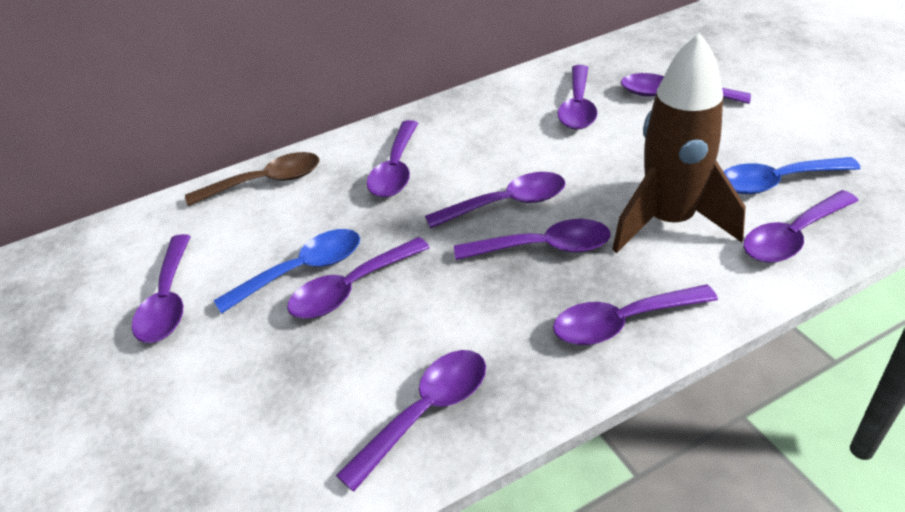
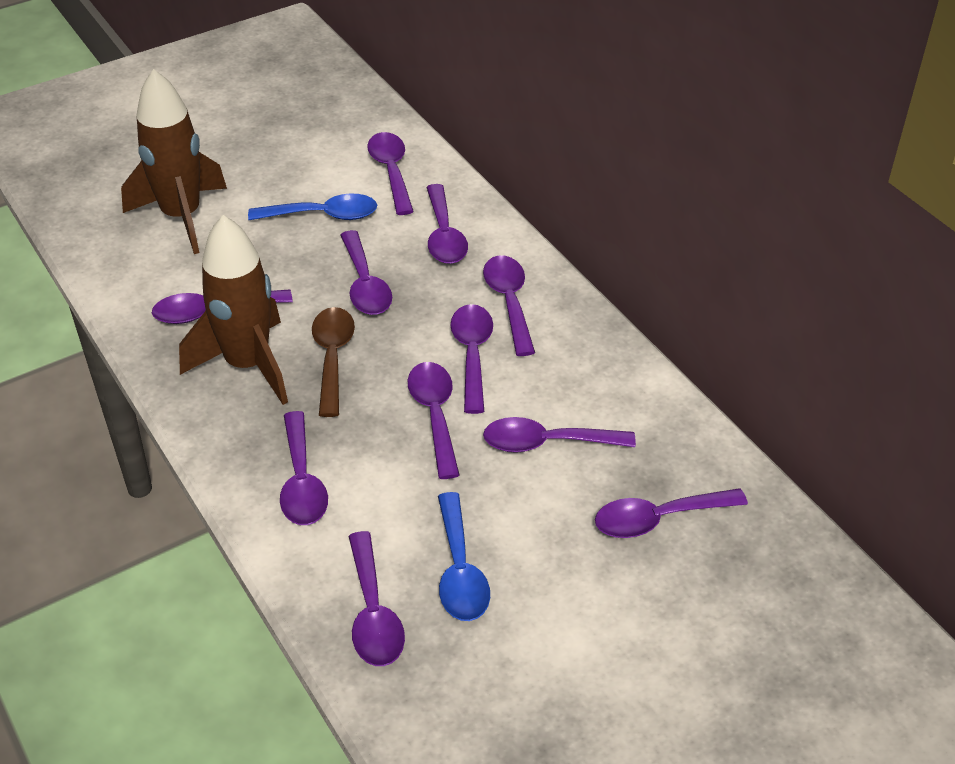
brown rocket: 1 -> 2
purple spoon: 10 -> 11

